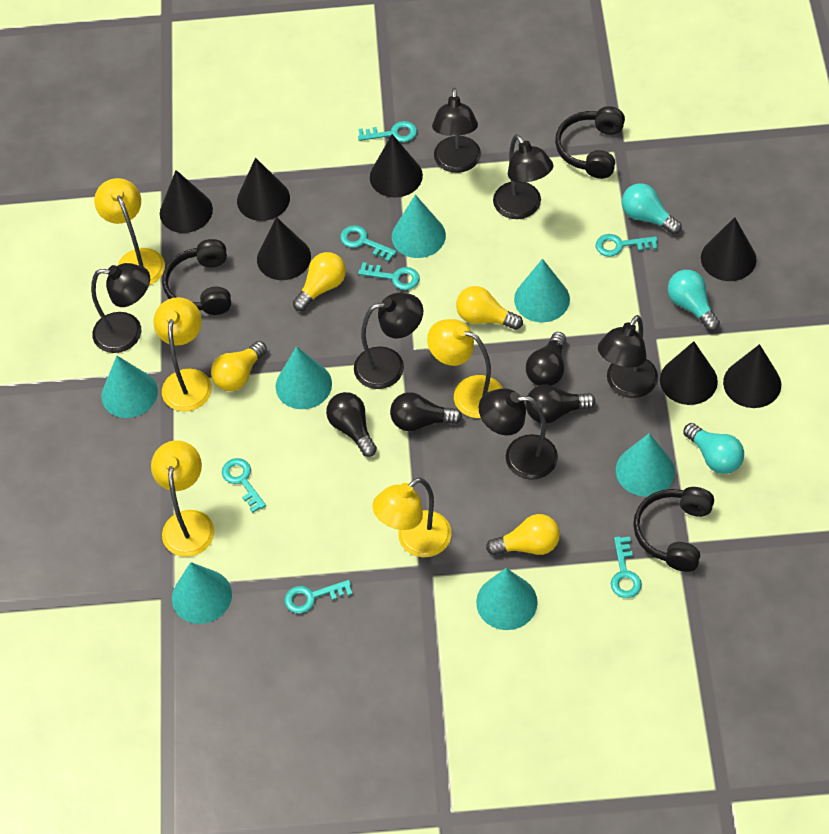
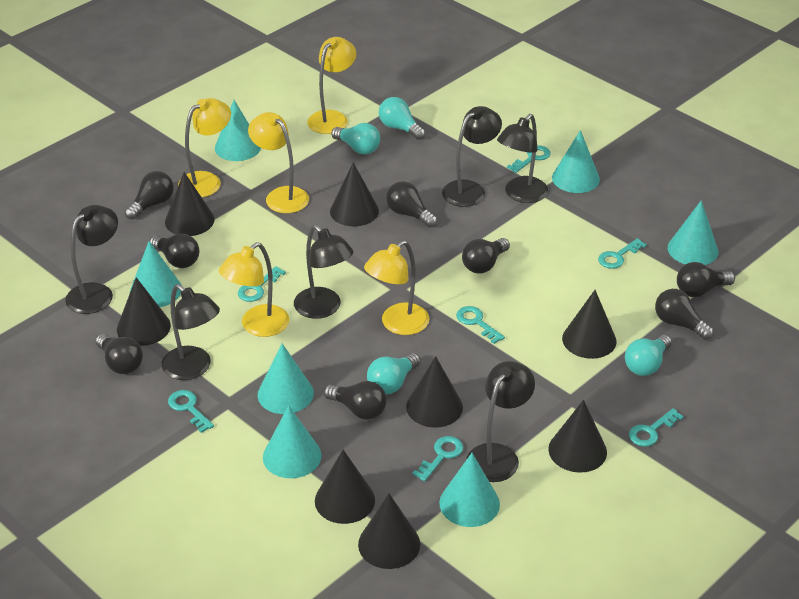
black cone: 7 -> 8
black headphones: 3 -> 0
black light bulb: 4 -> 8
turquoise light bulb: 3 -> 4
yellow light bulb: 4 -> 0

